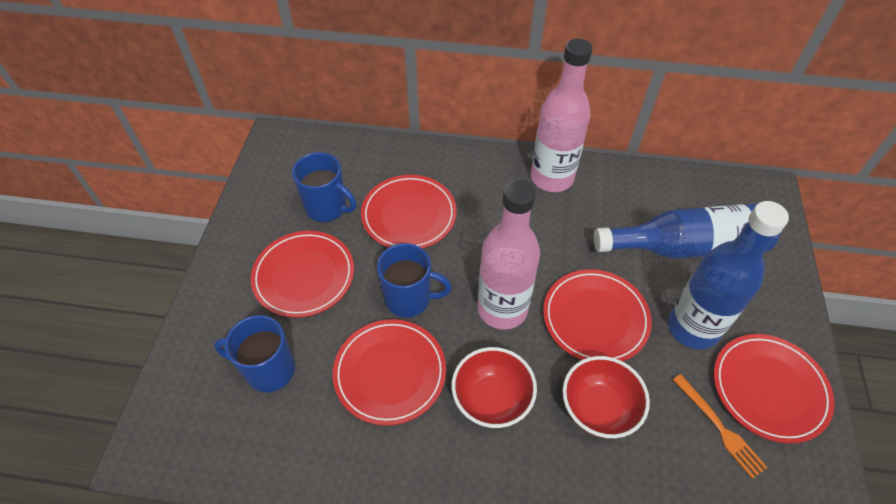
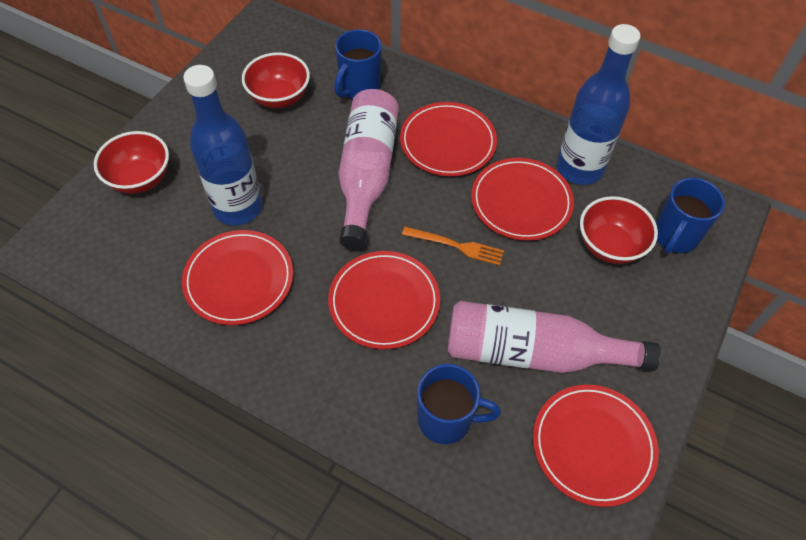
red bowl: 2 -> 3

